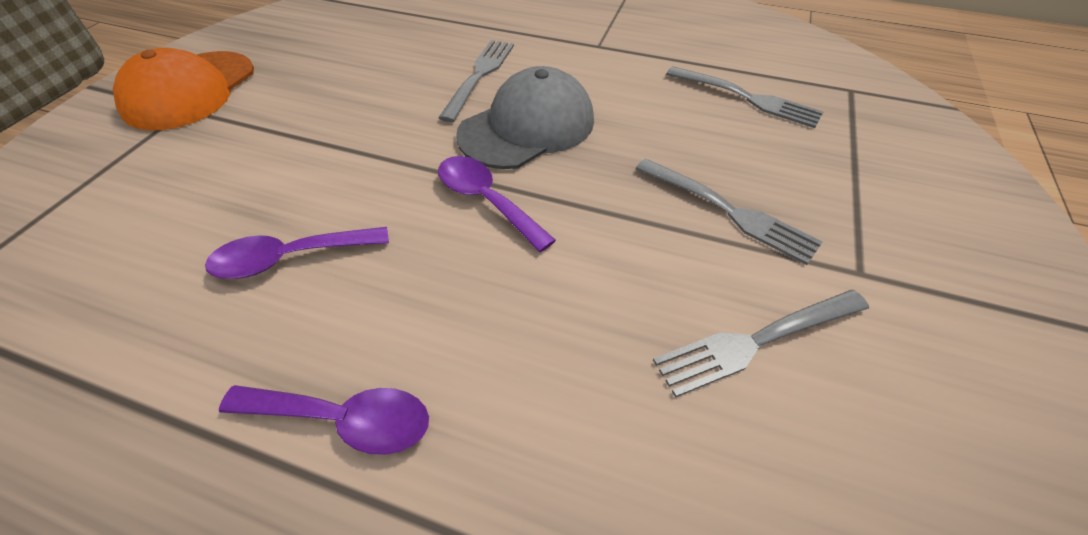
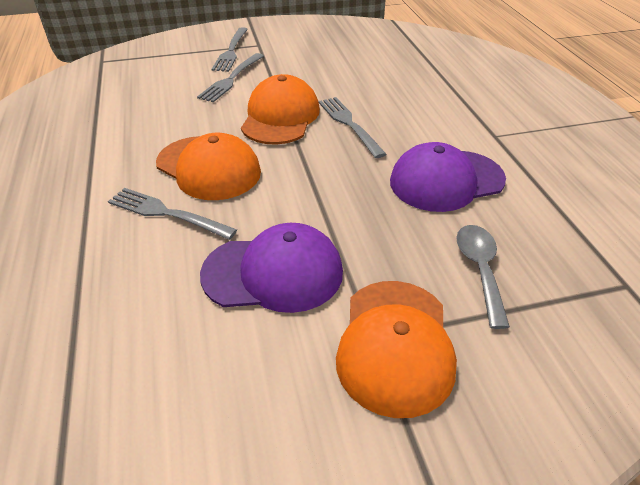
grey cap: 1 -> 0
grey spoon: 0 -> 1
orange cap: 1 -> 3
purple cap: 0 -> 2
purple spoon: 3 -> 0

